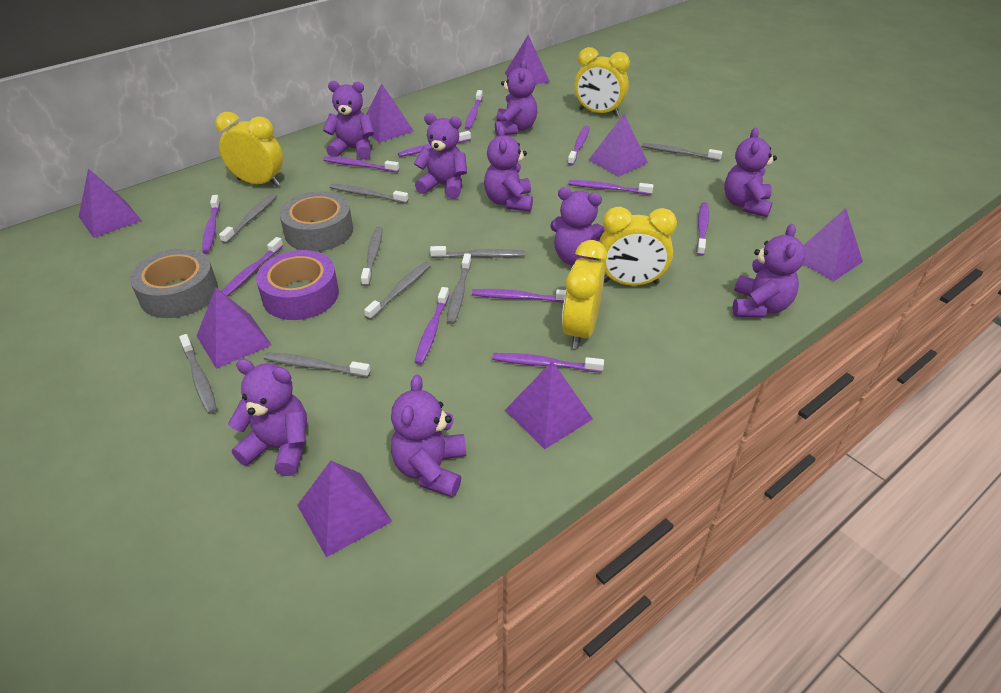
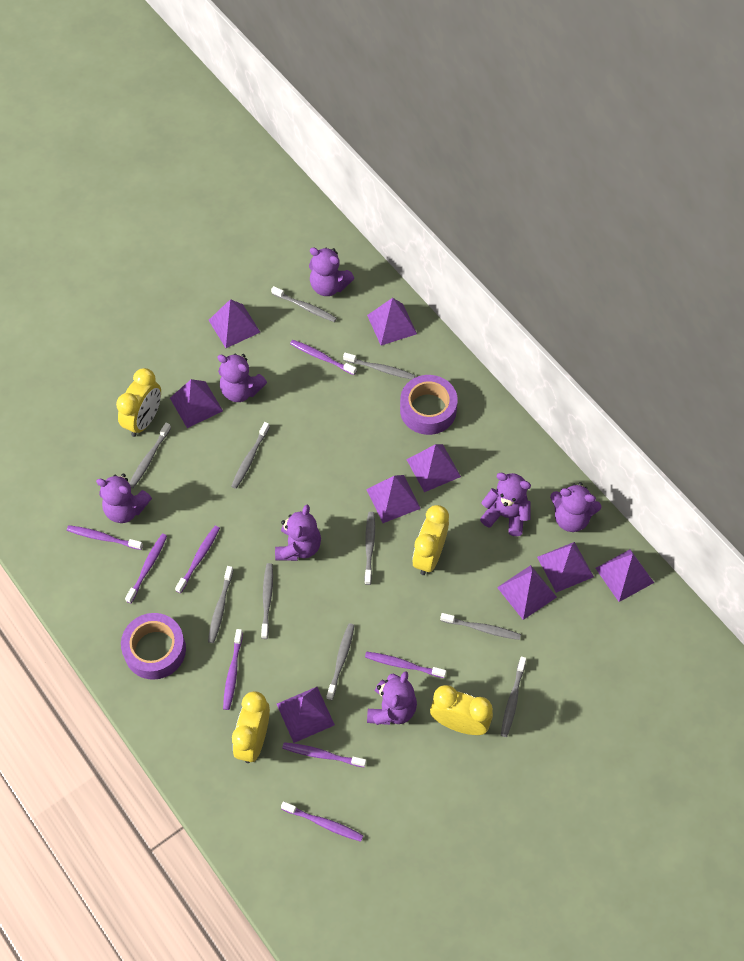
grey tape: 2 -> 0
grey toothbrush: 9 -> 10
purple pyramid: 8 -> 9
purple tape: 1 -> 2
purple teddy bear: 9 -> 7
purple toothbrush: 11 -> 8

